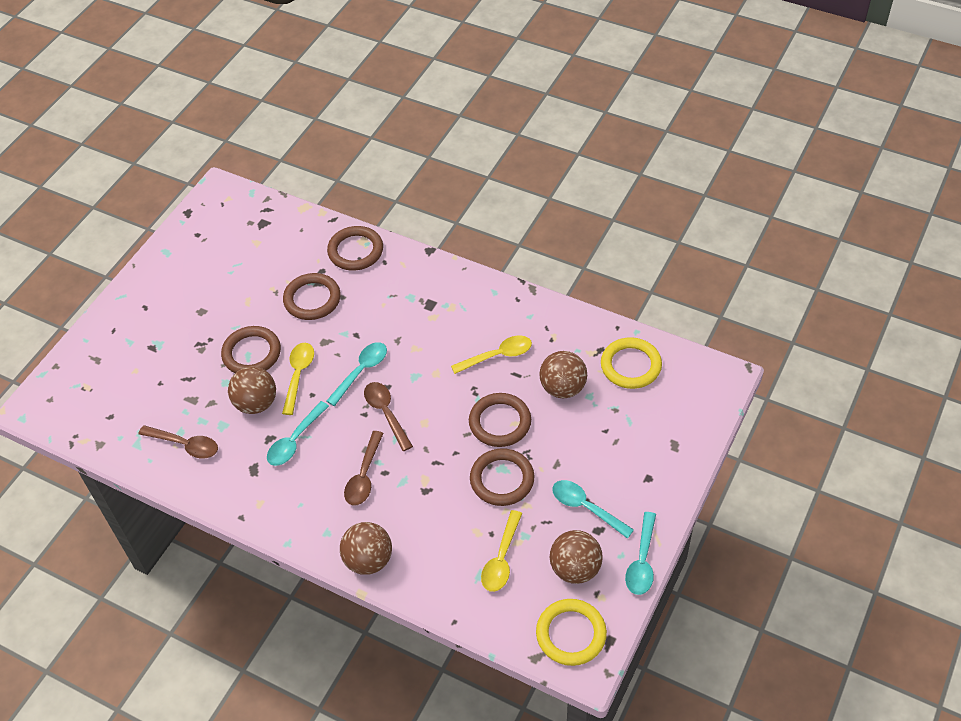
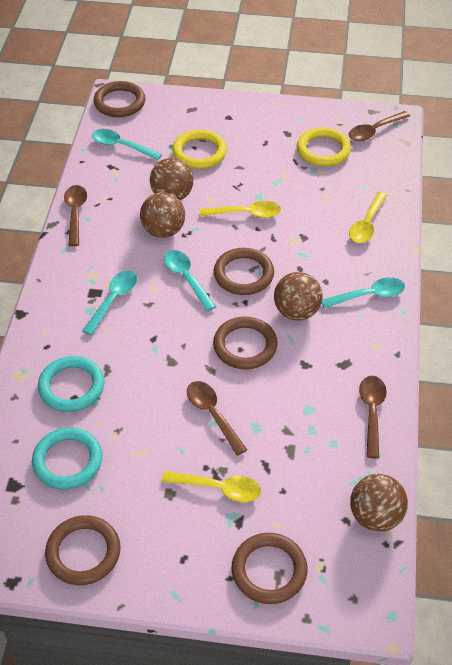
brown spoon: 3 -> 4
turquoise ring: 0 -> 2

